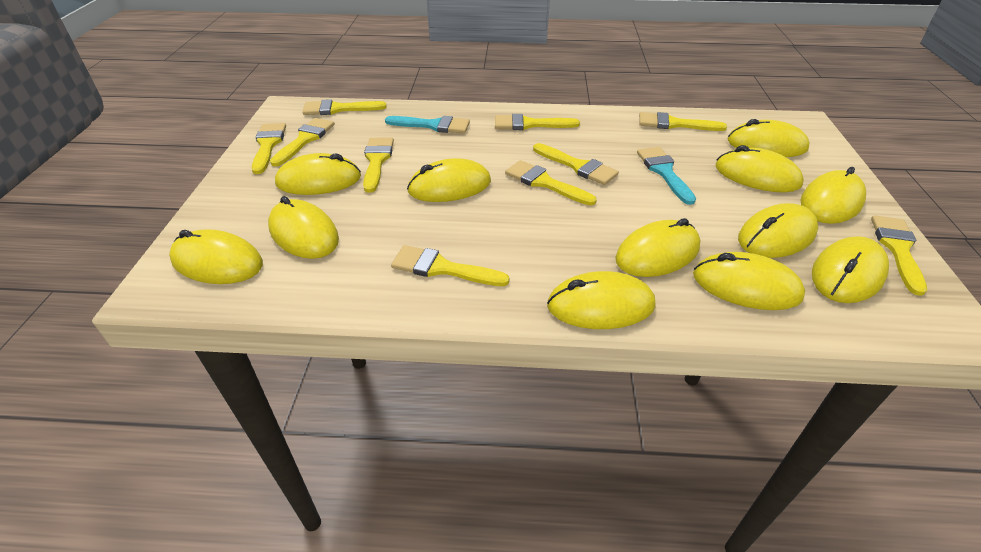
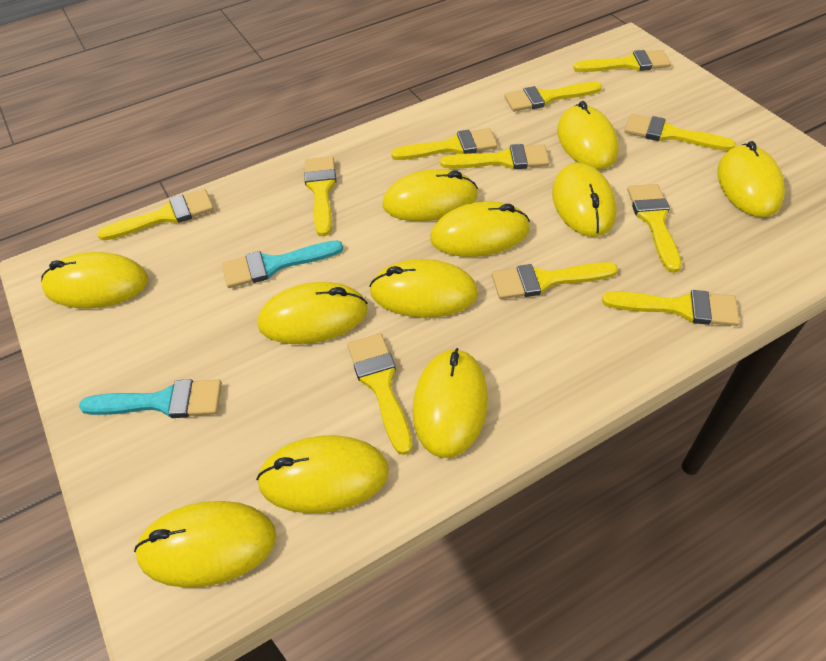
yellow brush: 10 -> 11
yellow mouse: 12 -> 11

